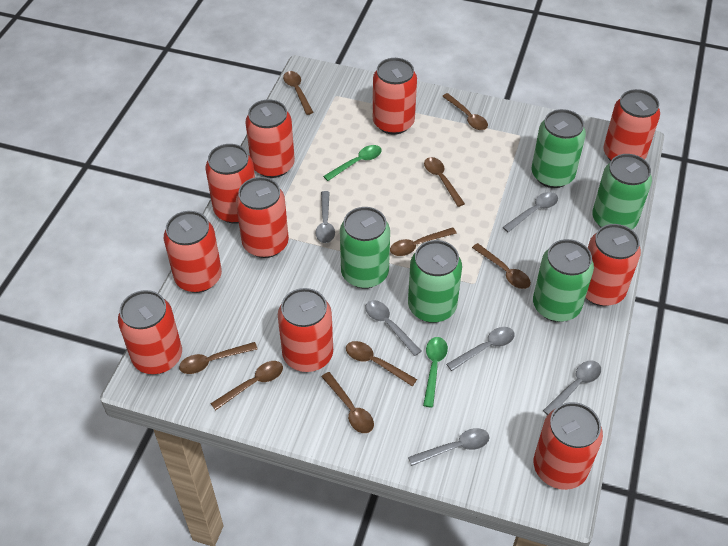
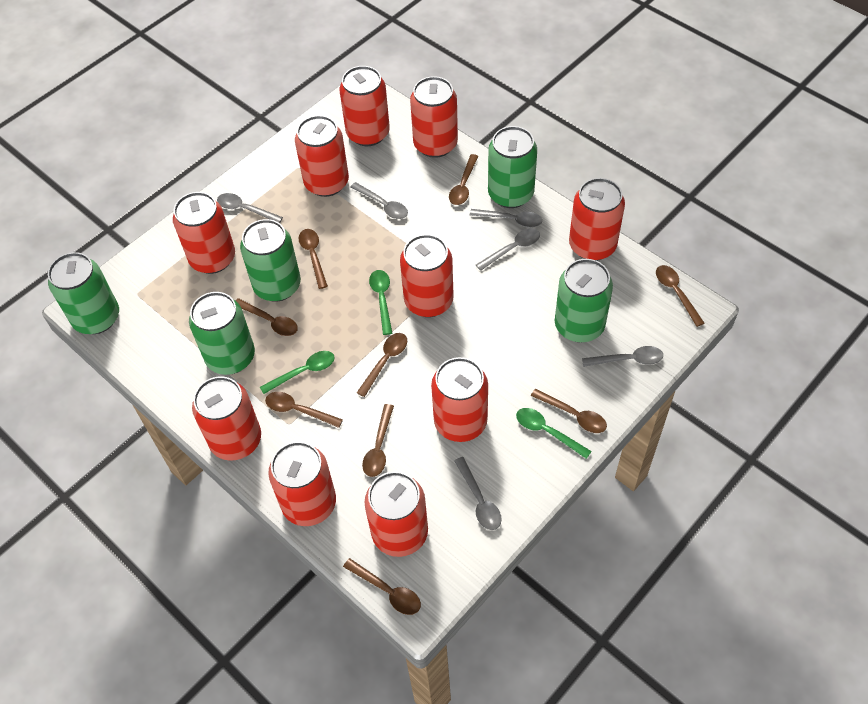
green spoon: 2 -> 3

